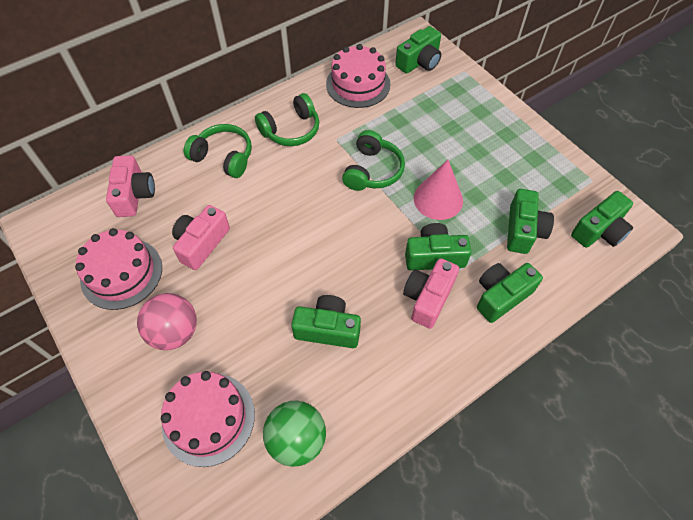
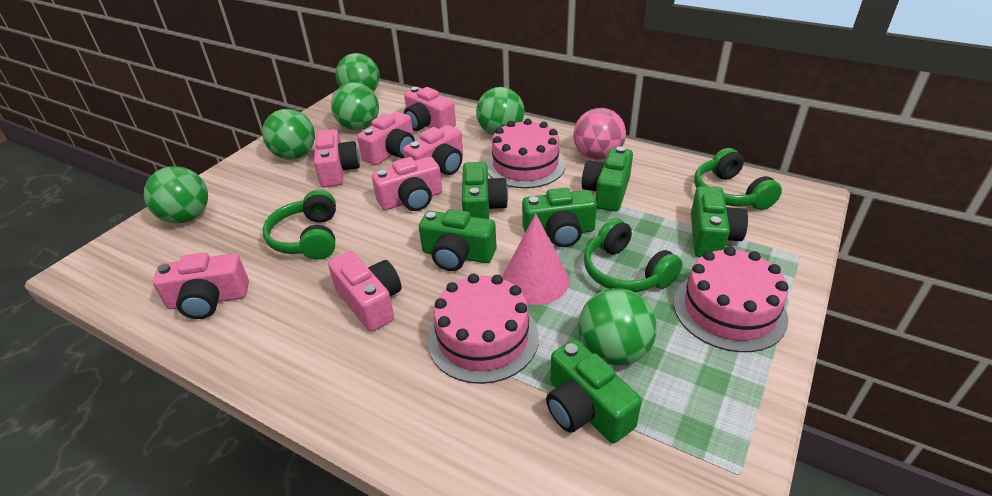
green ball: 1 -> 6
pink camera: 3 -> 7

